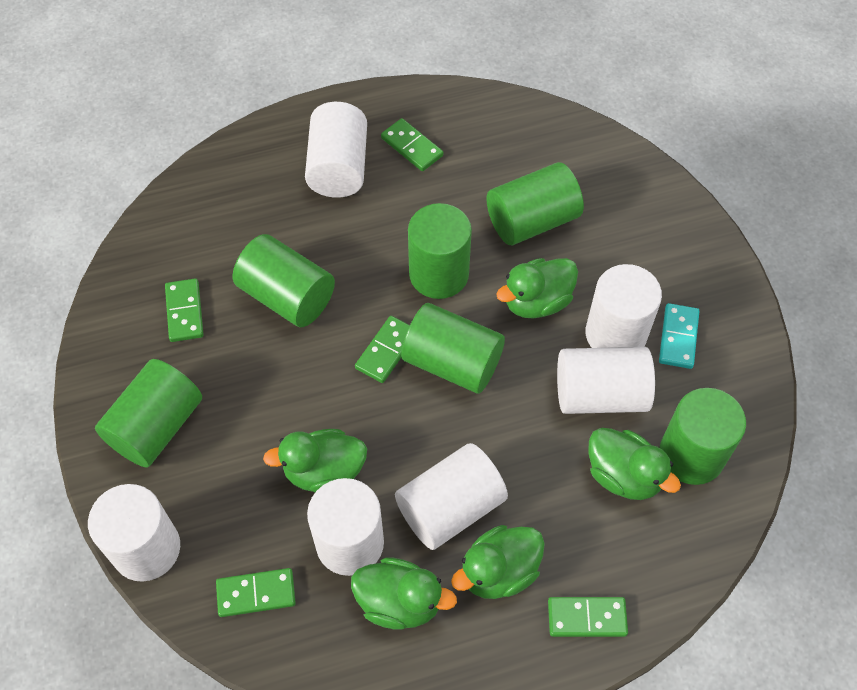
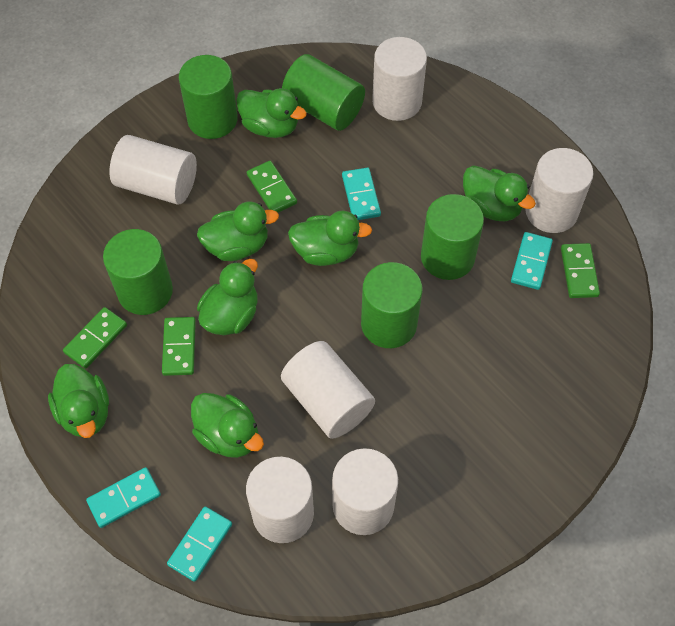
green cylinder: 6 -> 5
green domino: 5 -> 4
green duck: 5 -> 7
turquoise domino: 1 -> 4

